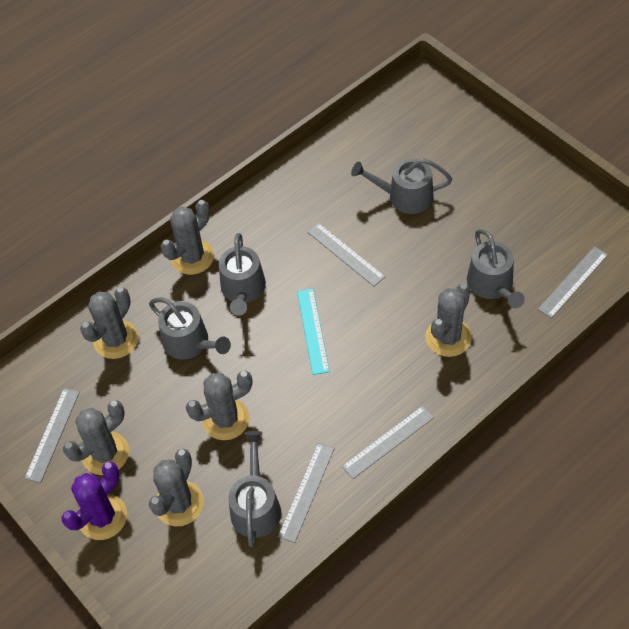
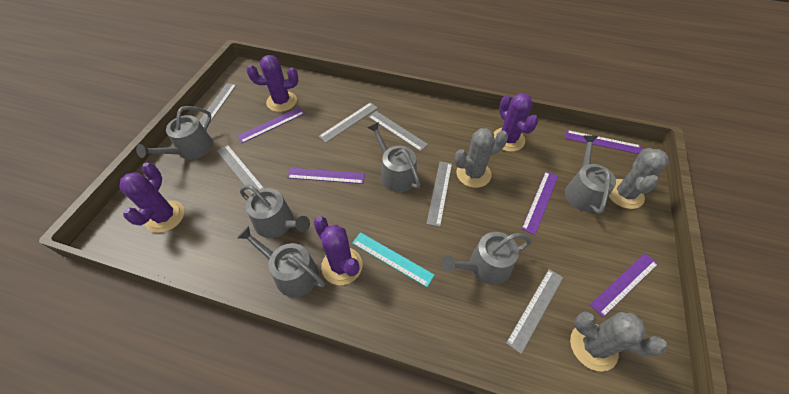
grey cactus: 6 -> 3
grey ruler: 5 -> 6
grey watering can: 5 -> 6
purple cactus: 1 -> 4
purple ruler: 0 -> 5

